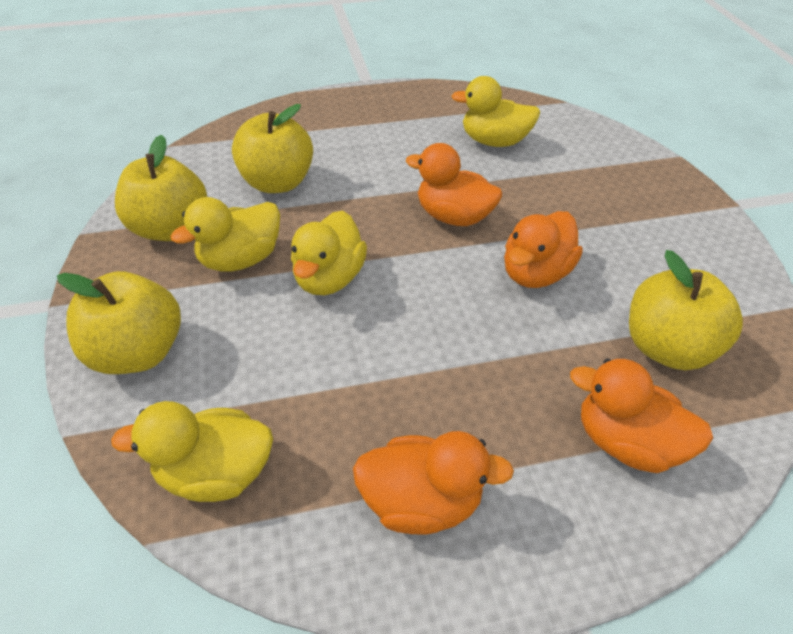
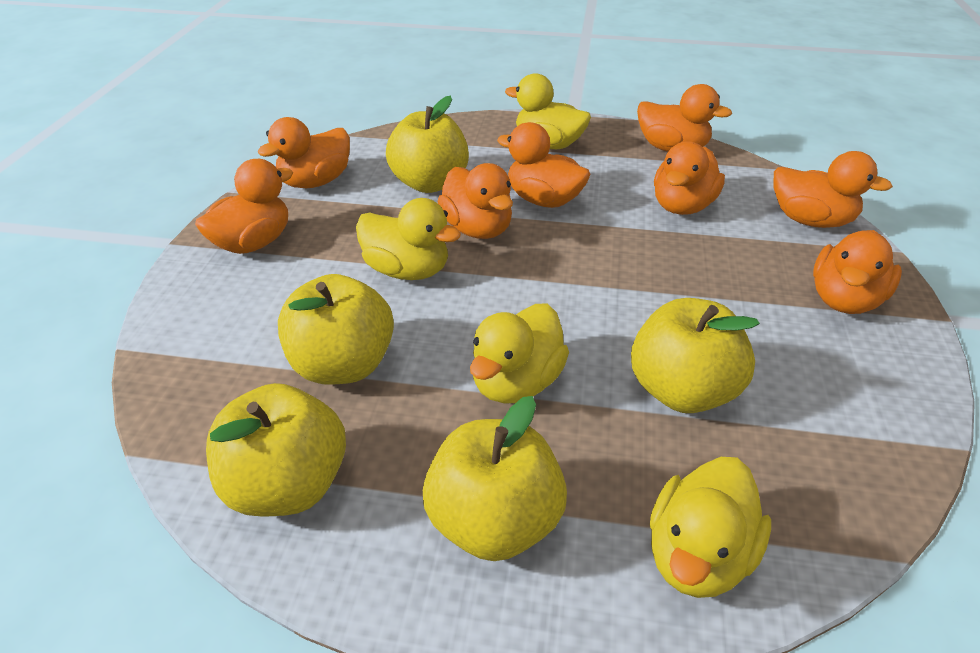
orange duck: 4 -> 8
yellow apple: 4 -> 5

